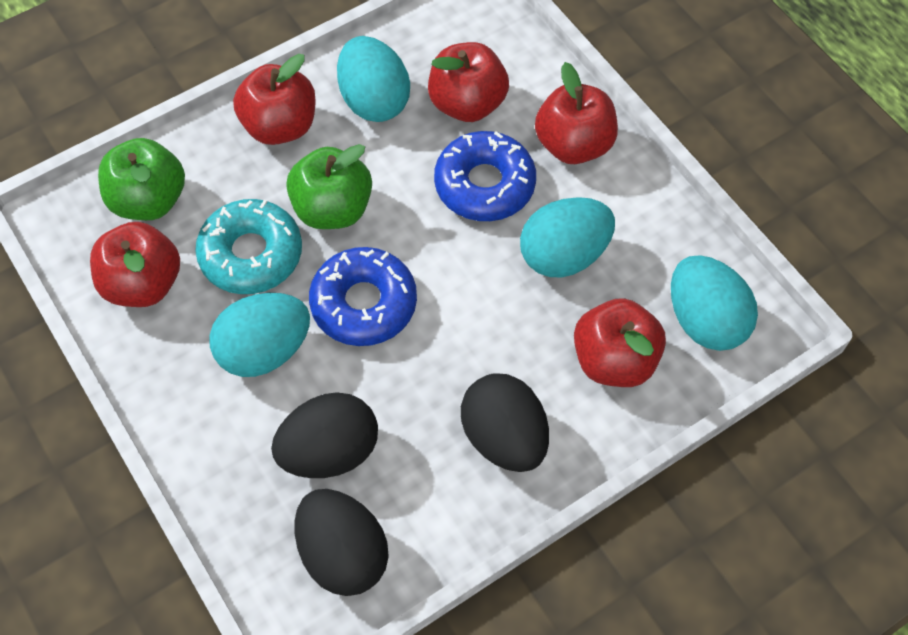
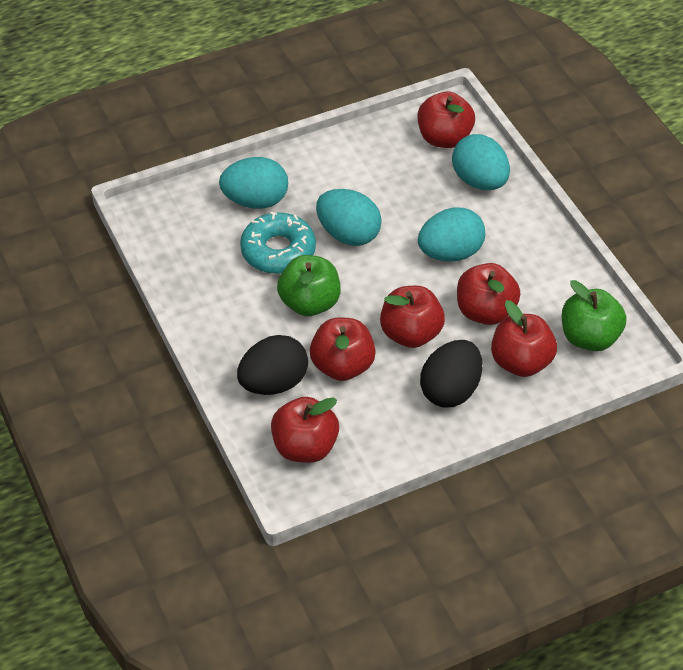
black egg: 3 -> 2
blue donut: 2 -> 0
red apple: 5 -> 6

